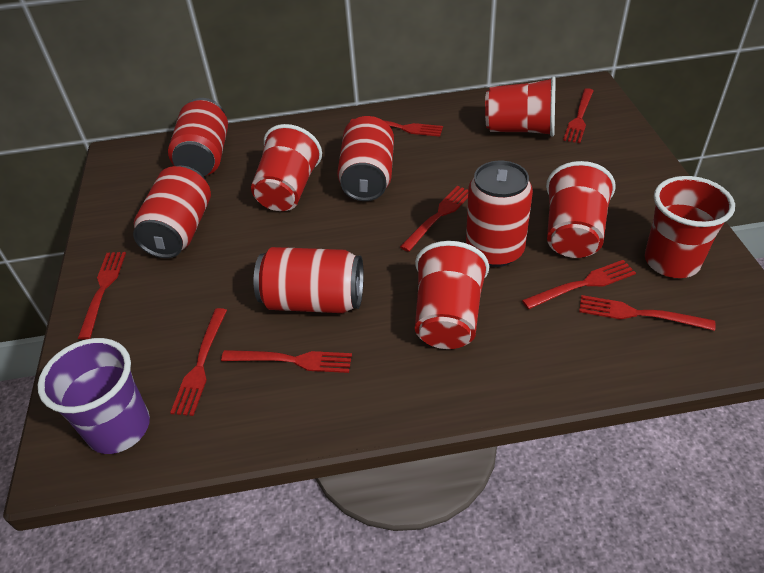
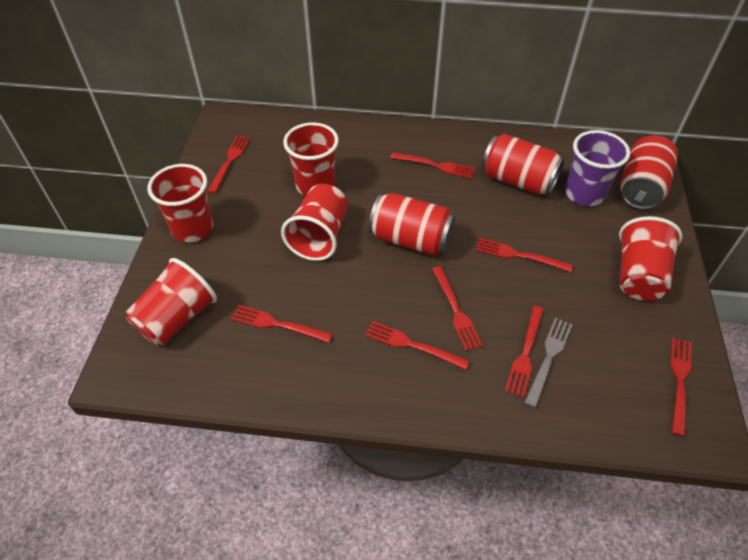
grey fork: 0 -> 1
red can: 5 -> 3

